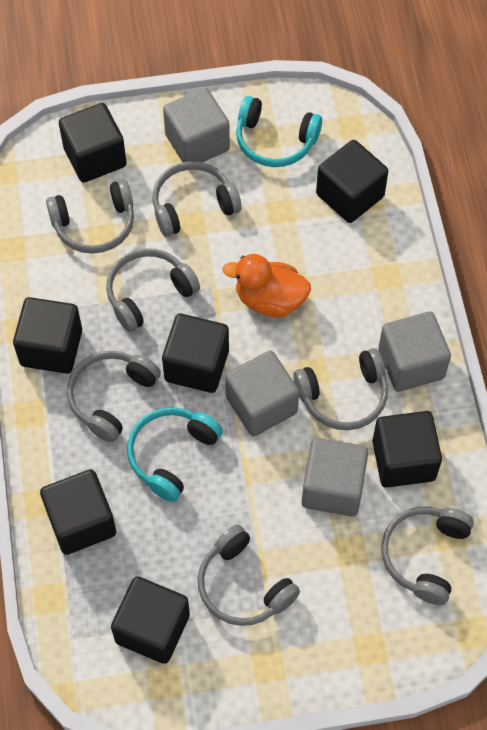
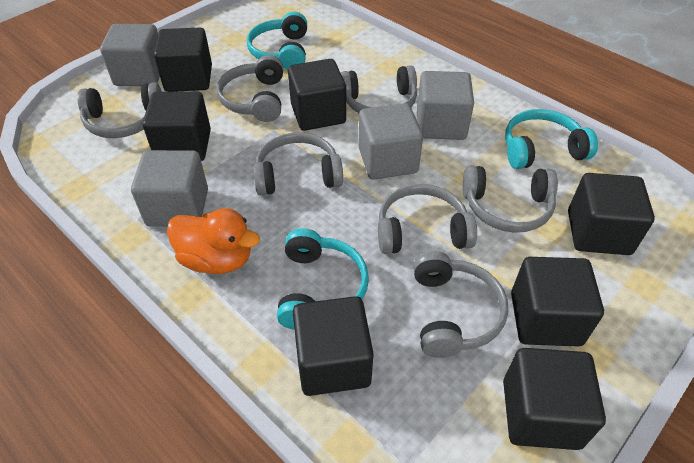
turquoise headphones: 2 -> 3

